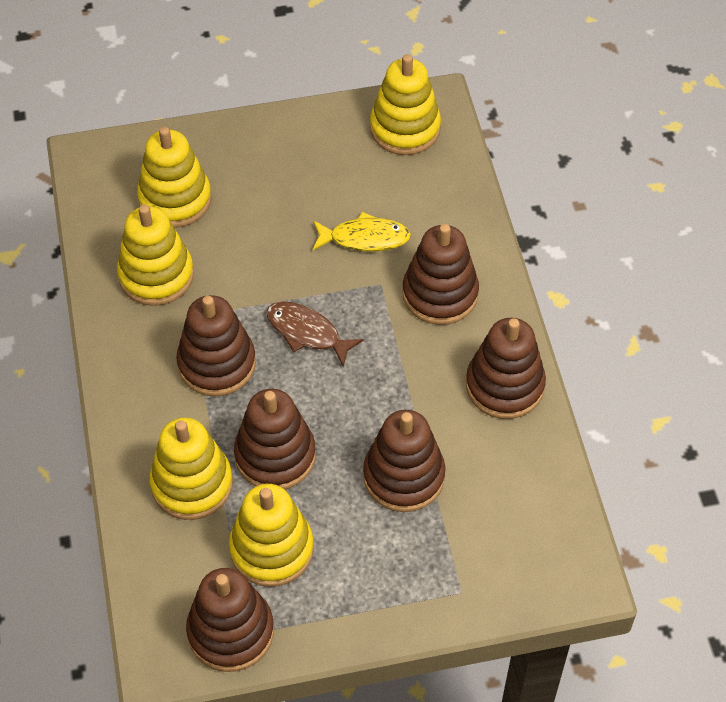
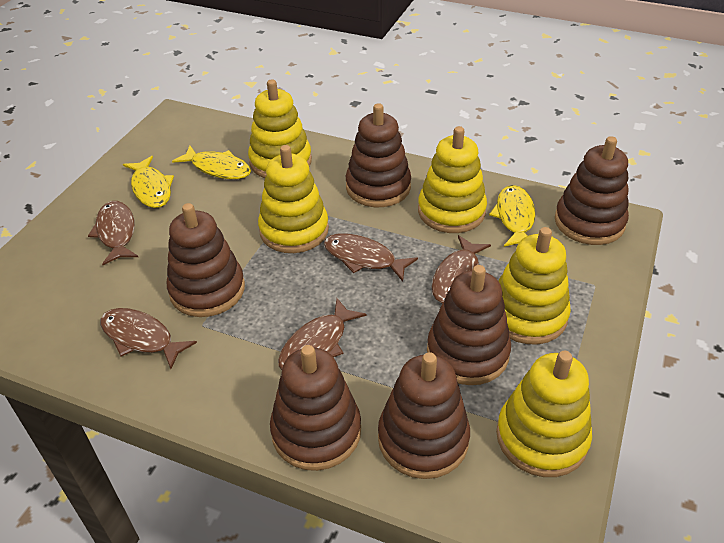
brown fish: 1 -> 5
yellow fish: 1 -> 3

